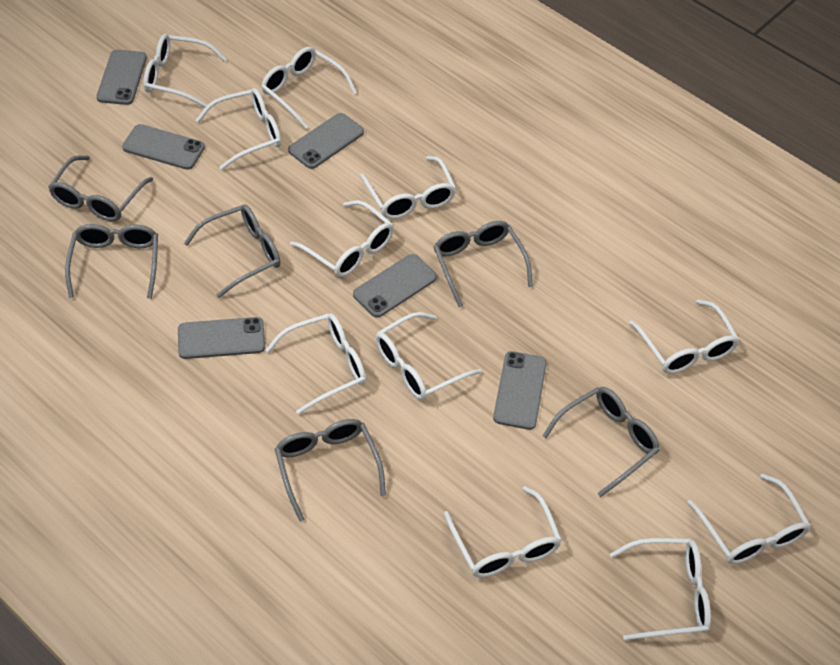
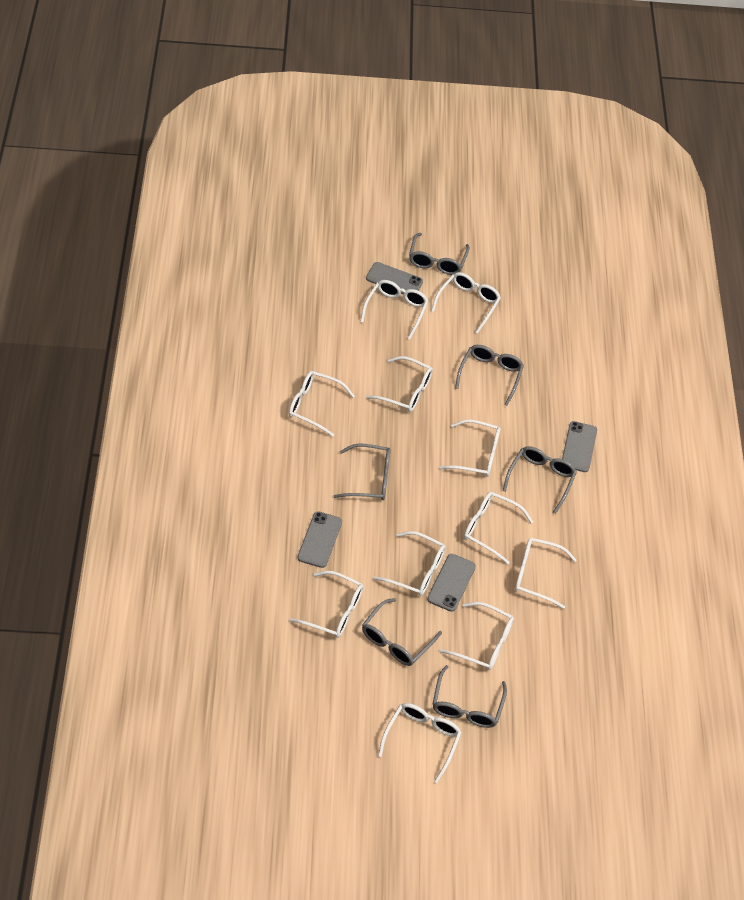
grey phone: 6 -> 4

